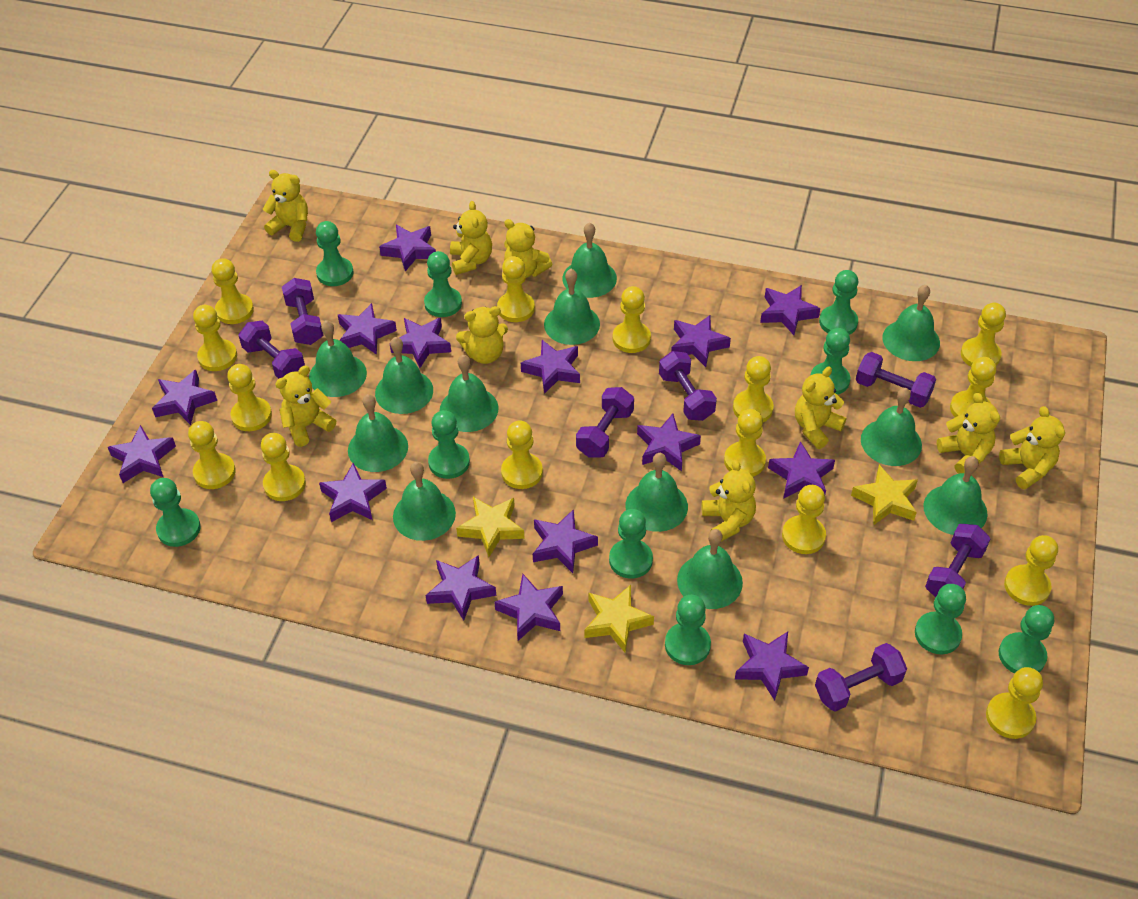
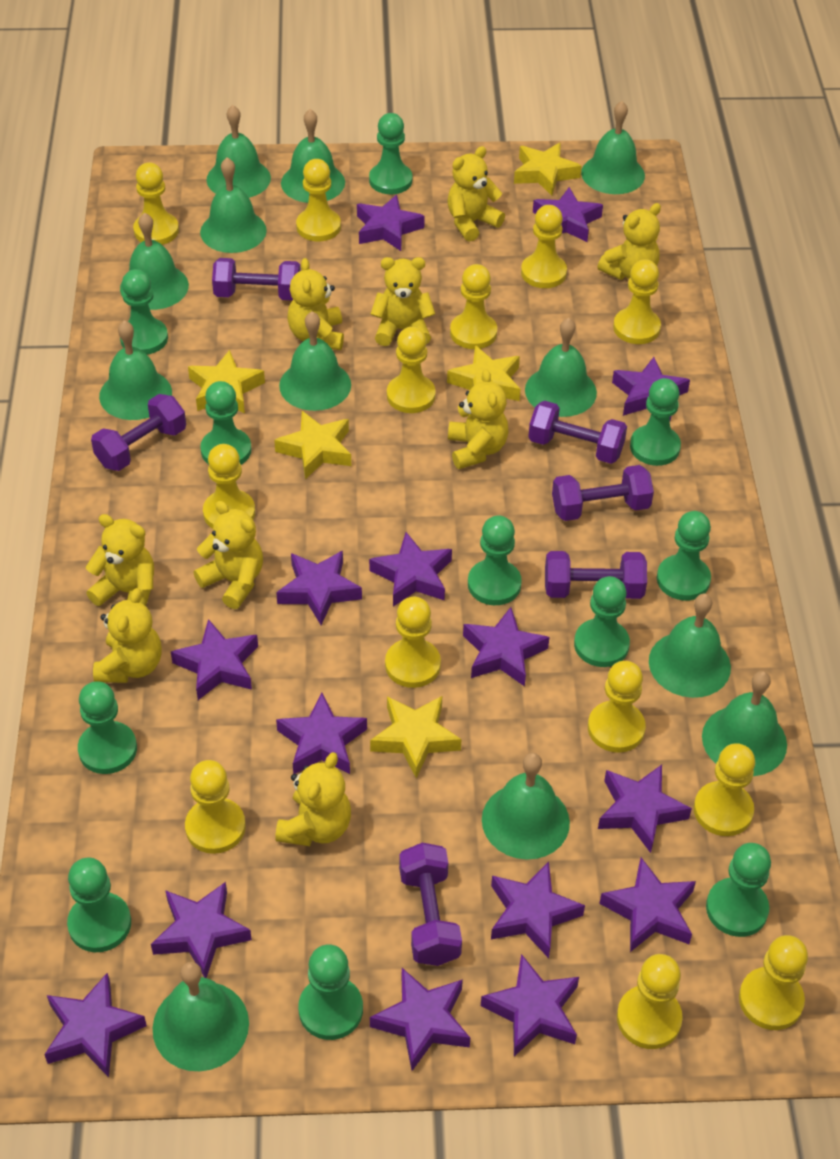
green pawn: 10 -> 11
purple dumbbell: 7 -> 6
yellow pawn: 15 -> 13
yellow star: 3 -> 5

